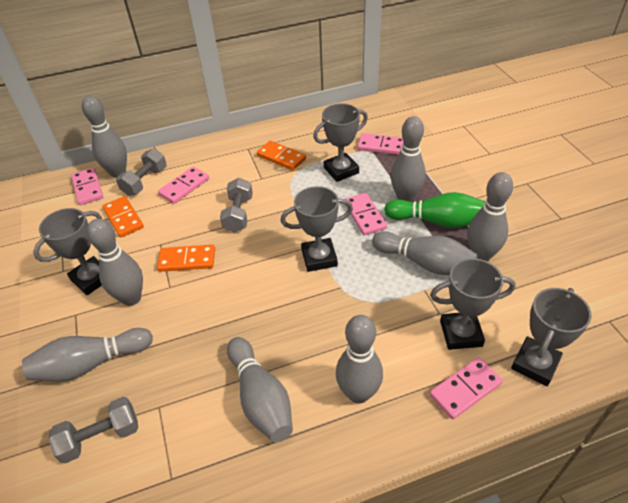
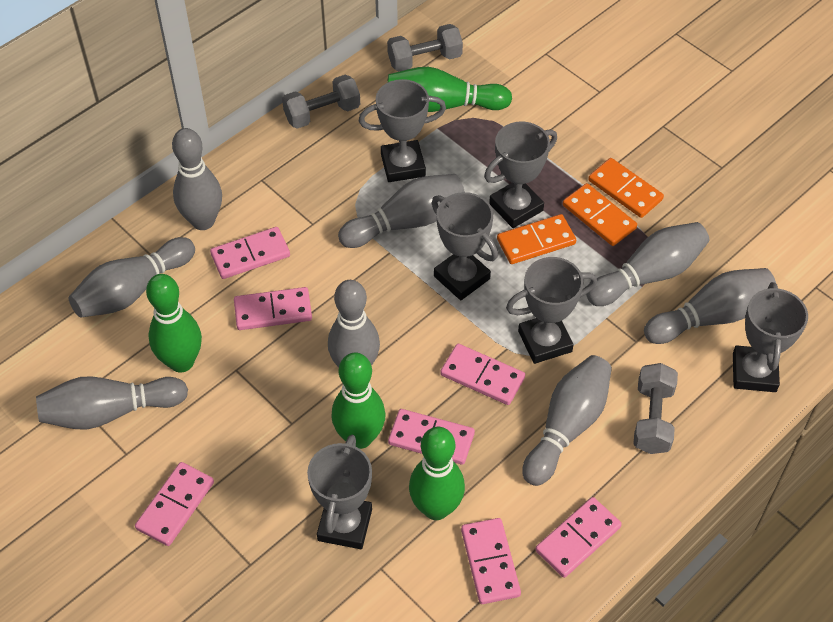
green bowling pin: 1 -> 4
grey trophy: 5 -> 6
pink domino: 5 -> 7

